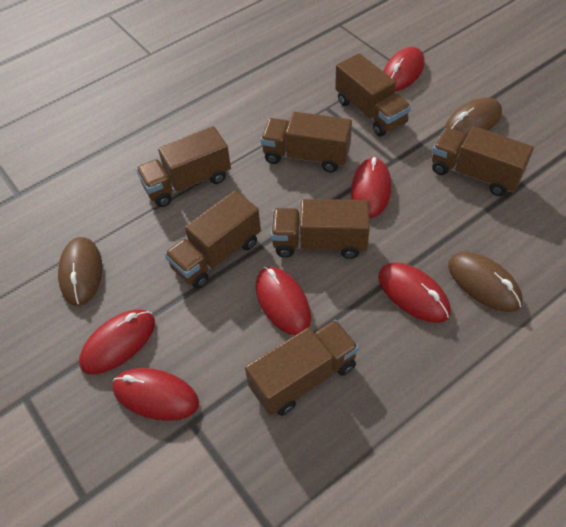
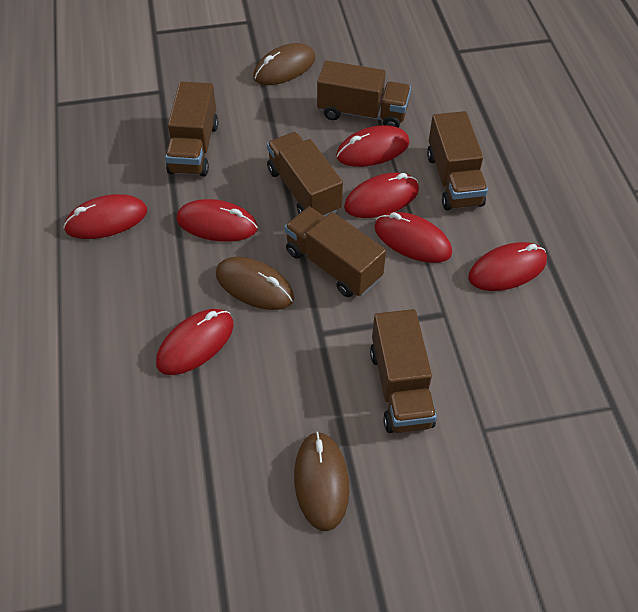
brown truck: 7 -> 6
red mouse: 6 -> 7

